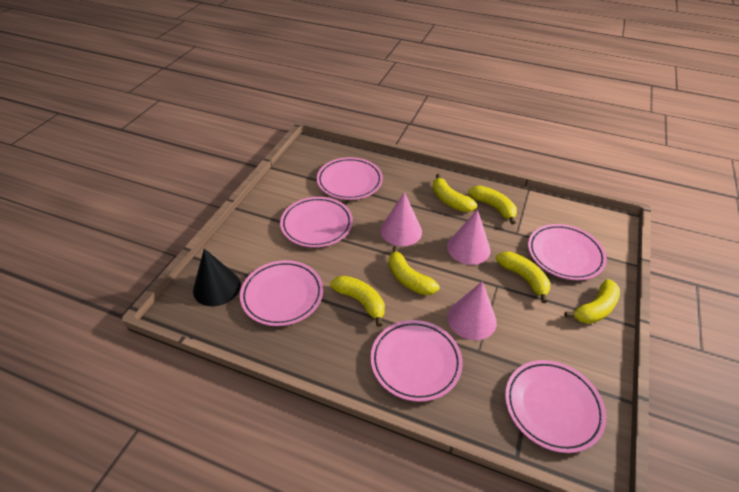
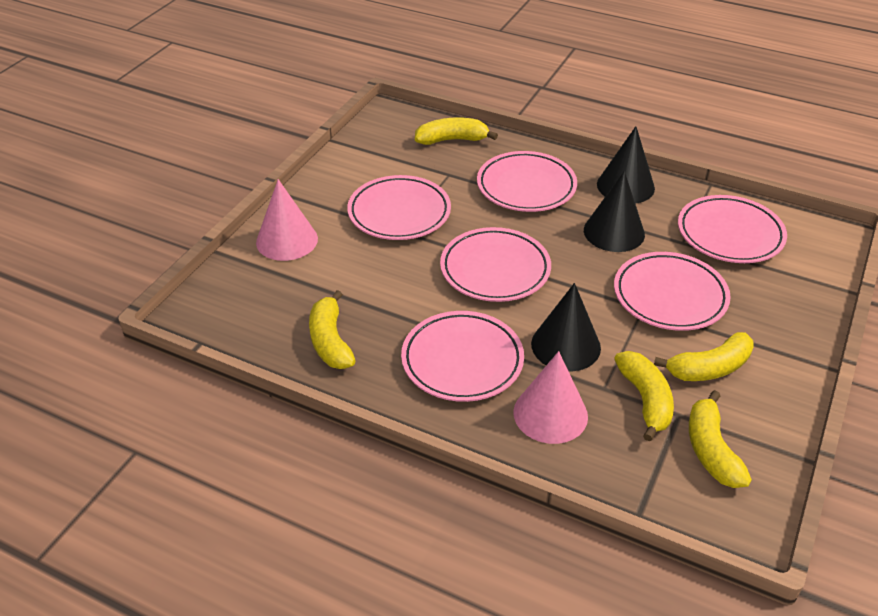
black cone: 1 -> 3
pink cone: 3 -> 2
yellow banana: 6 -> 5

